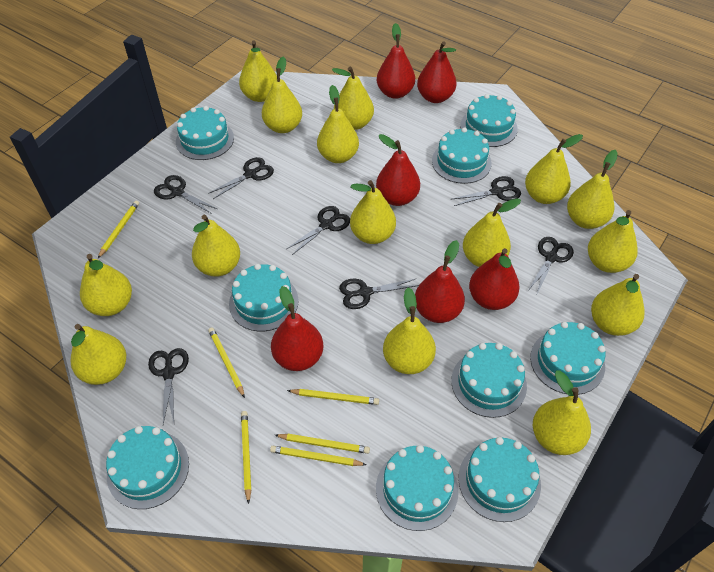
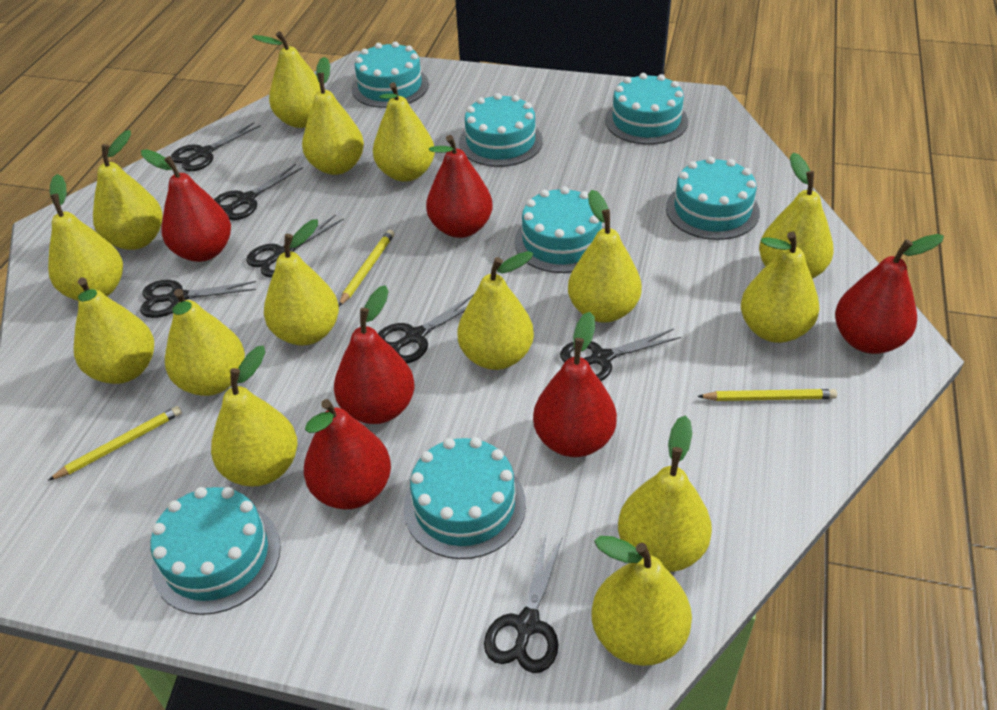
turquoise cake: 9 -> 7
yellow pencil: 6 -> 3

